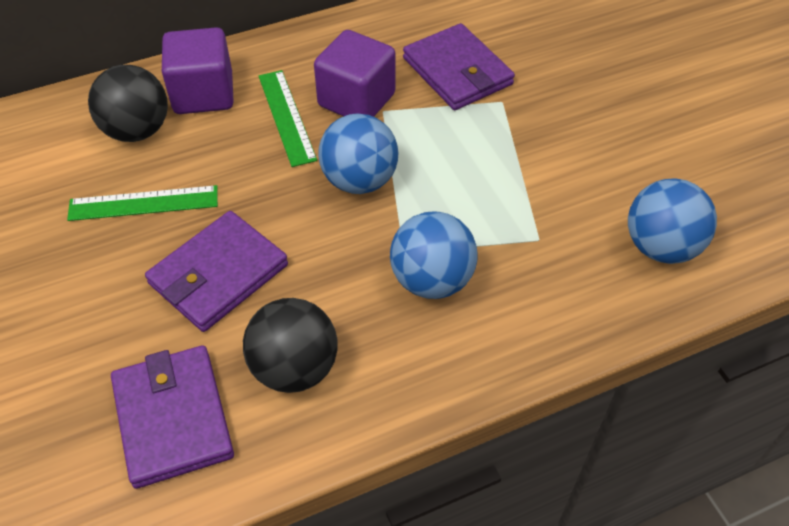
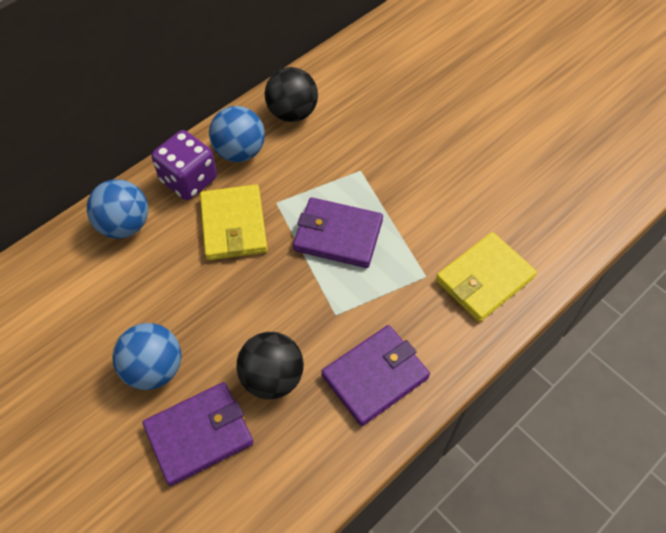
green ruler: 2 -> 0
purple cube: 2 -> 0
purple dice: 0 -> 1
yellow wallet: 0 -> 2

